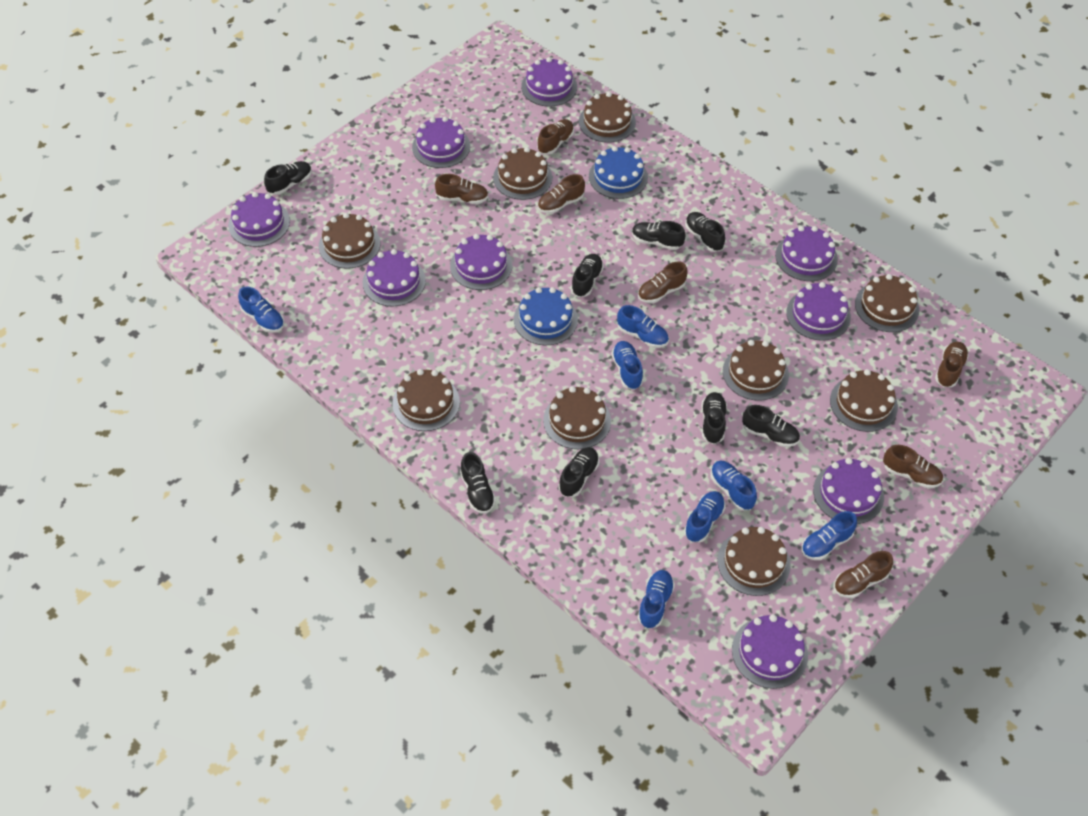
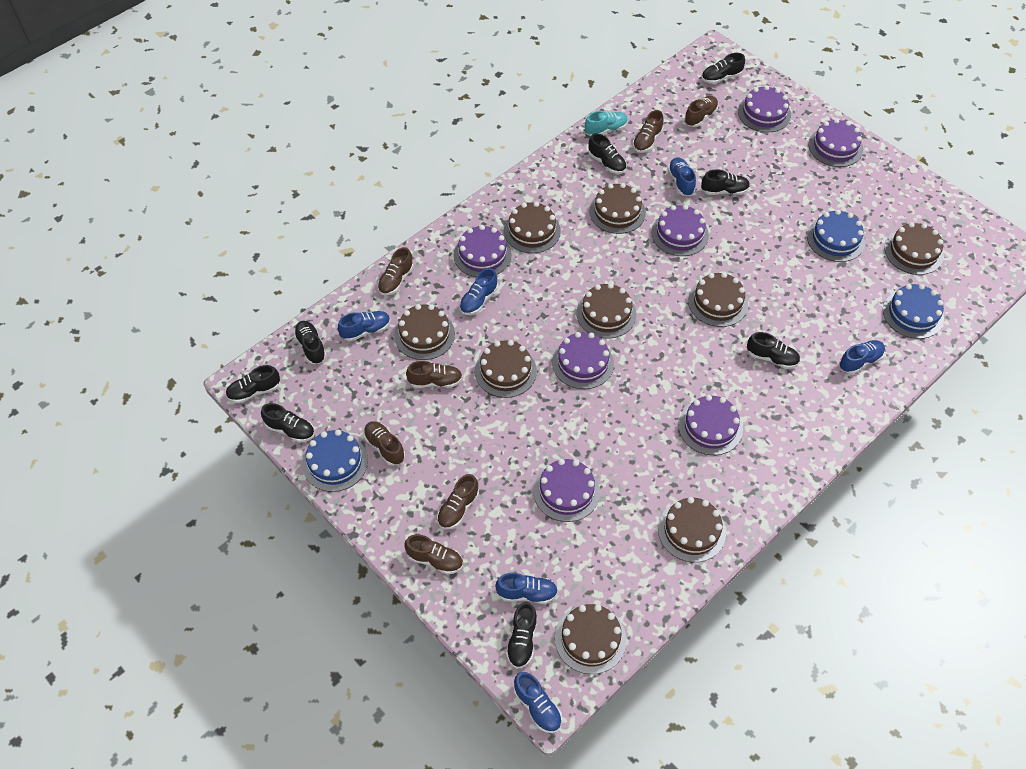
blue cake: 2 -> 3
blue shoe: 7 -> 6
purple cake: 9 -> 7
turquoise shoe: 0 -> 1

